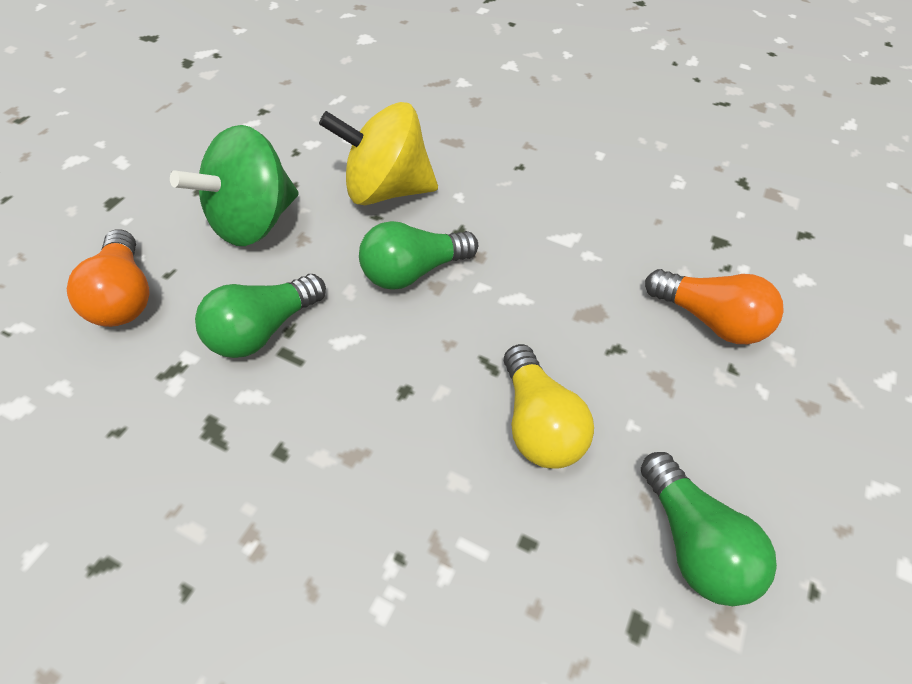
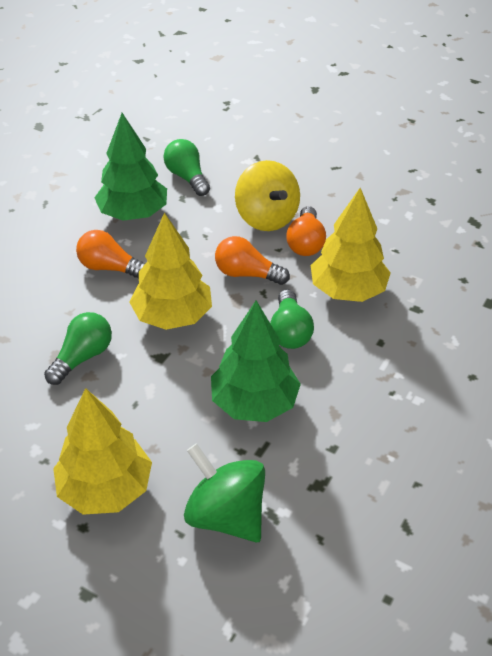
green tree: 0 -> 2
orange light bulb: 2 -> 3
yellow light bulb: 1 -> 0
yellow tree: 0 -> 3

